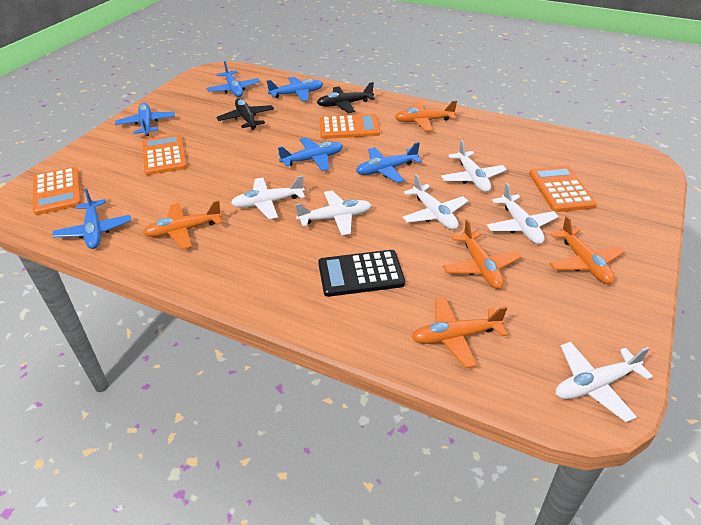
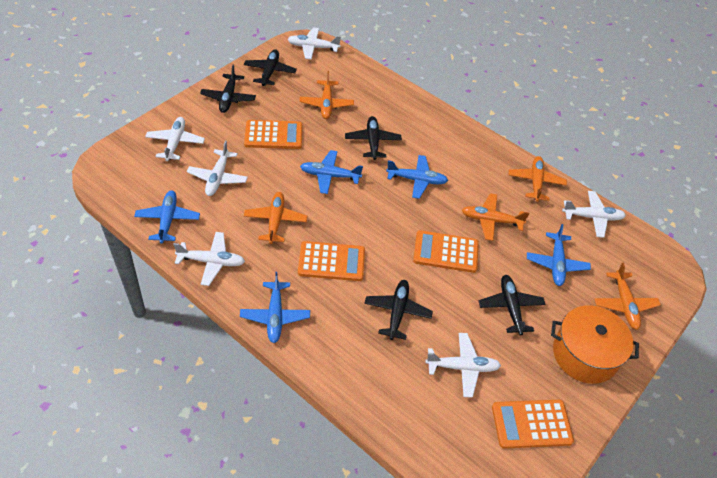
black calculator: 1 -> 0
black plane: 2 -> 5
blue plane: 6 -> 5
orange pot: 0 -> 1

